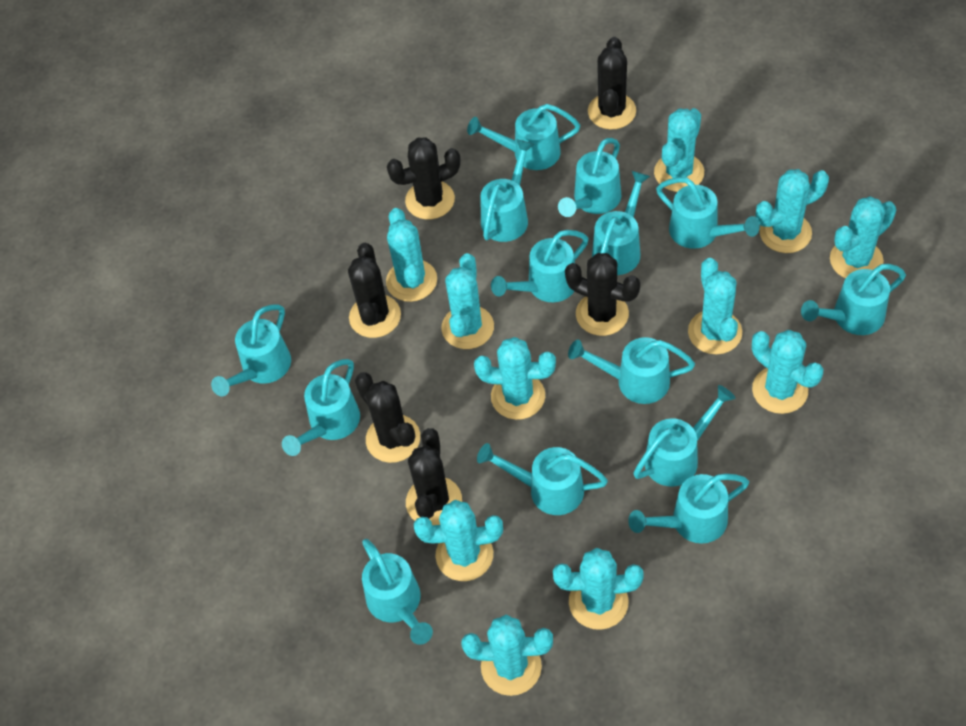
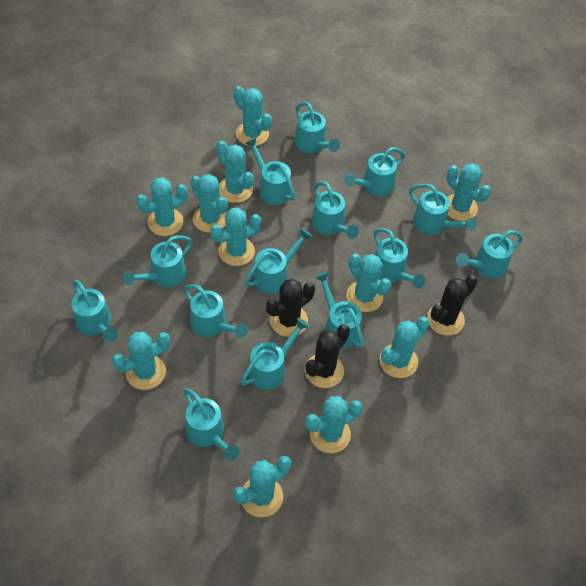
black cactus: 6 -> 3

